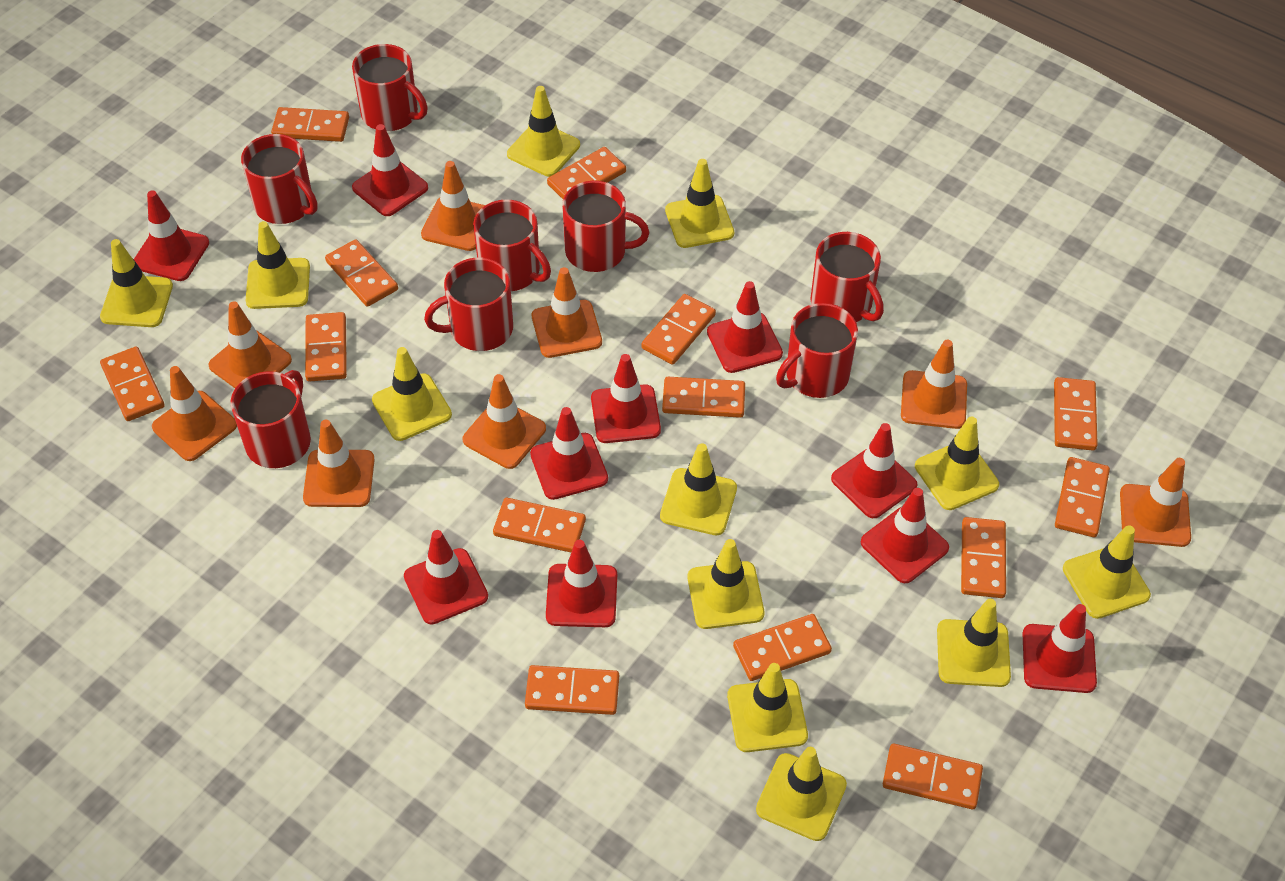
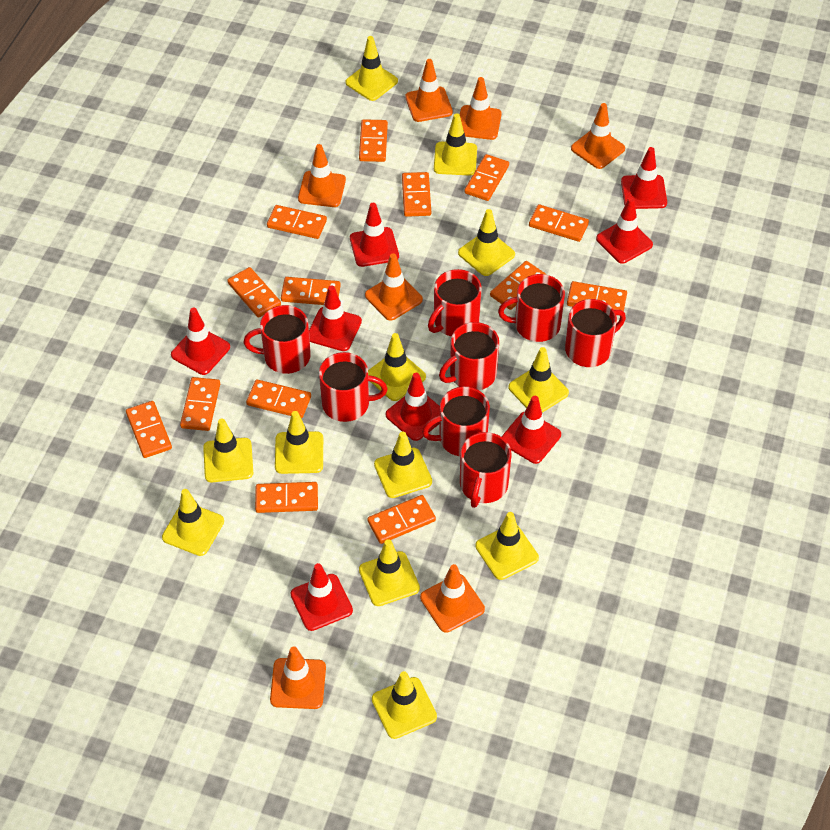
orange traffic cone: 8 -> 7
red traffic cone: 10 -> 8

